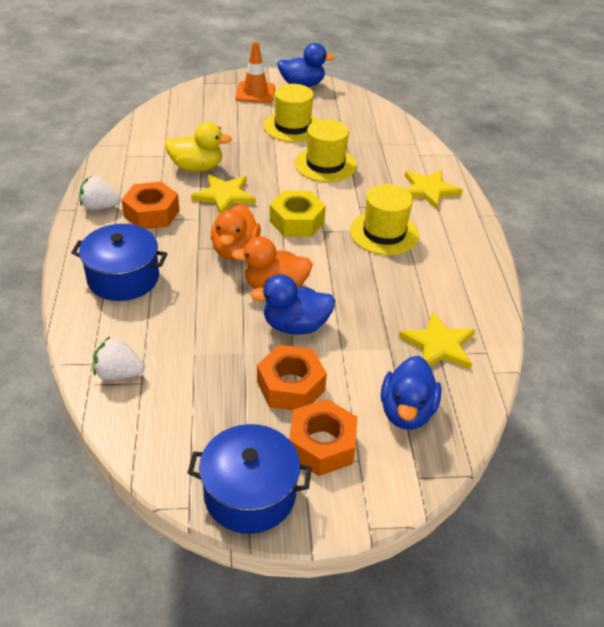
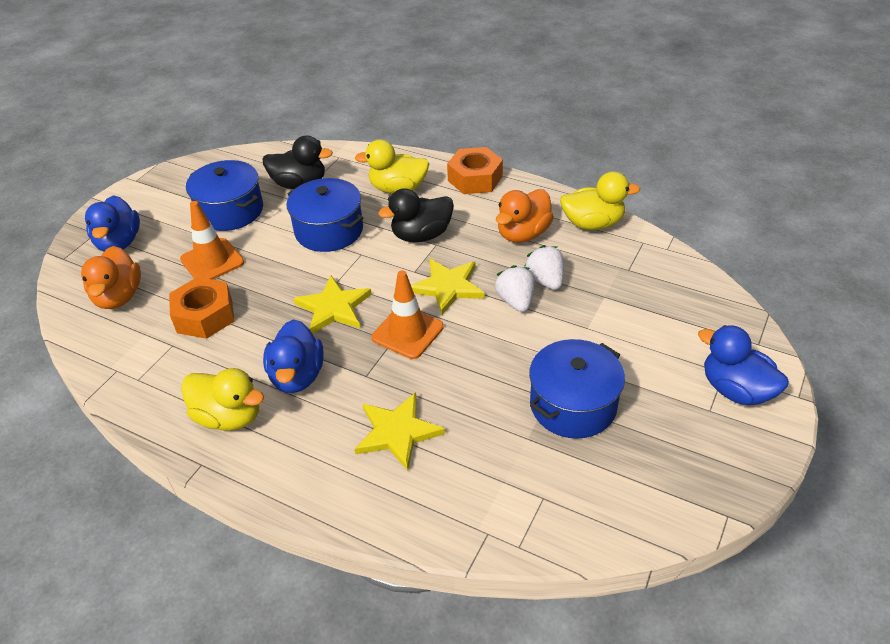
black duck: 0 -> 2
blue pot: 2 -> 3
orange nut: 3 -> 2
orange traffic cone: 1 -> 2
yellow duck: 1 -> 3
yellow hat: 3 -> 0
yellow nut: 1 -> 0

